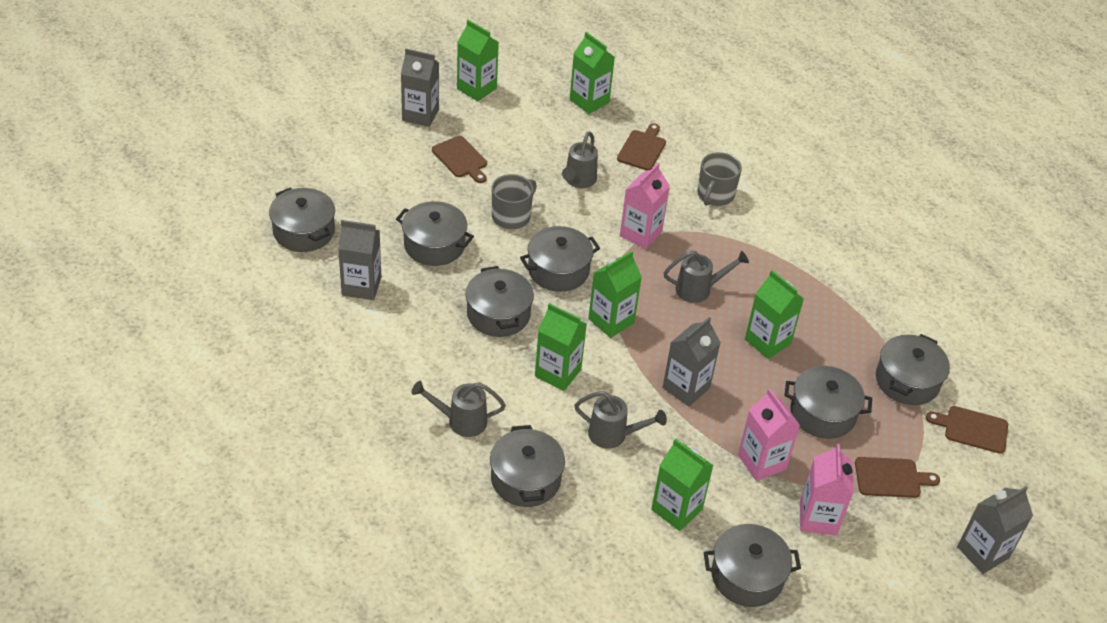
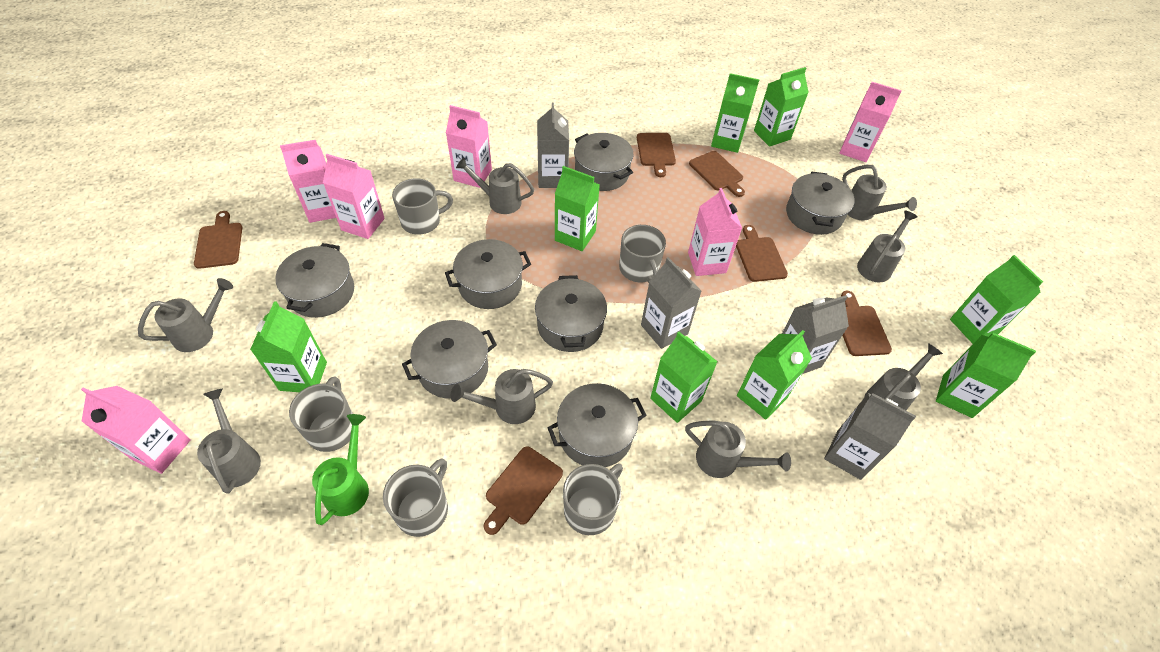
brown cutting board: 4 -> 6
green carton: 6 -> 8
green watering can: 0 -> 1
grey mug: 2 -> 5
grey pot: 8 -> 7
grey watering can: 4 -> 8
pink carton: 3 -> 6

